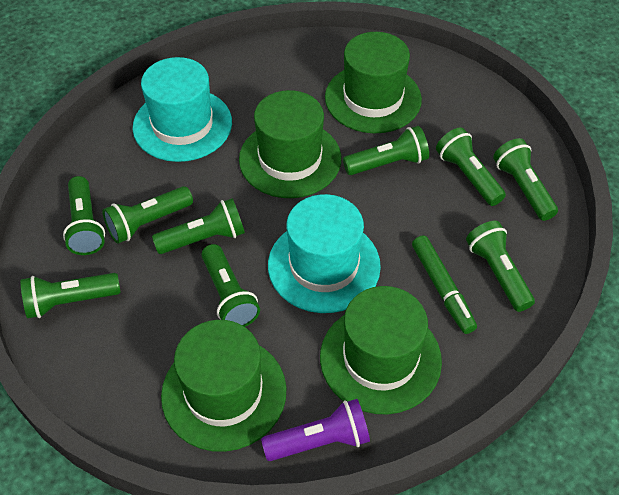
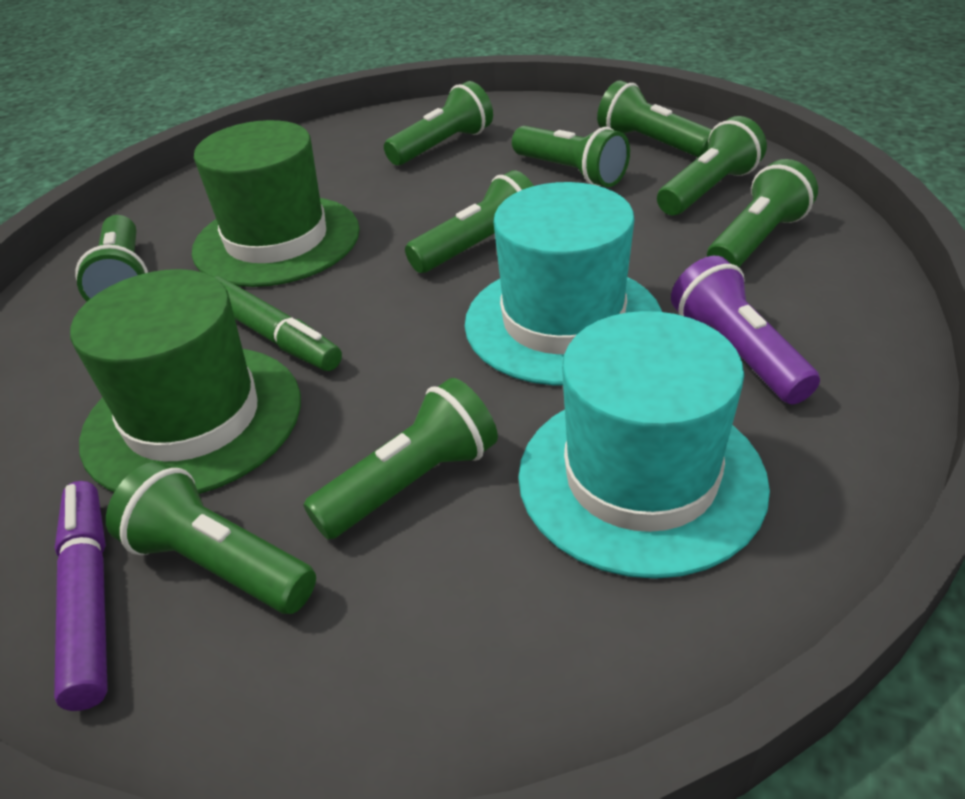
green hat: 4 -> 2
purple marker: 0 -> 1

